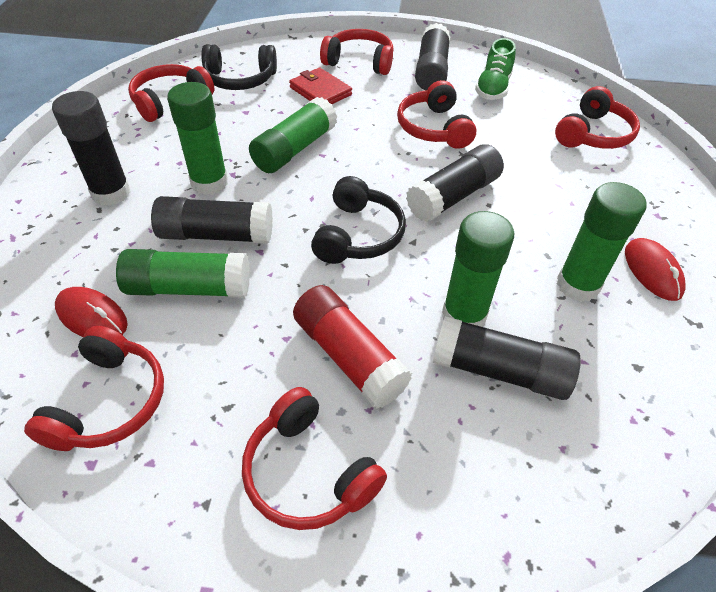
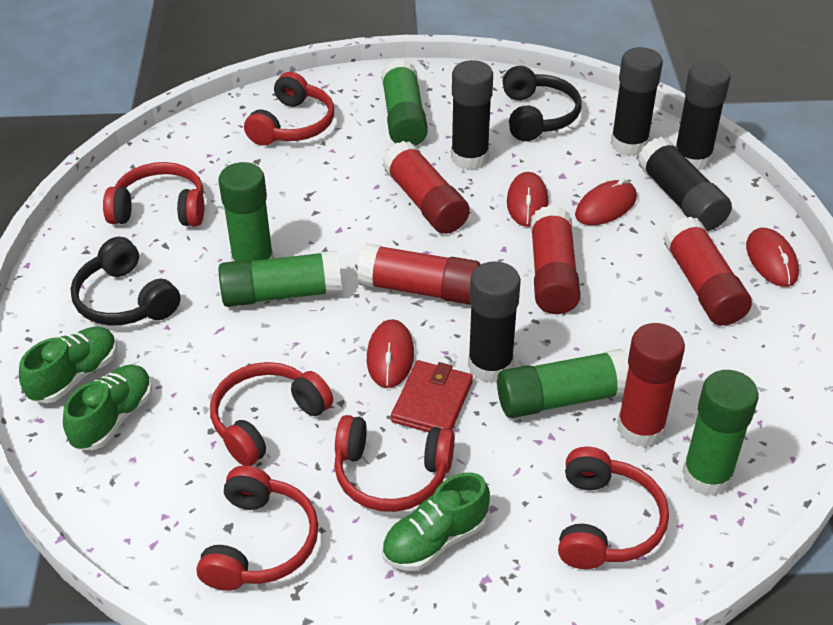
green shoe: 1 -> 3
red glue stick: 1 -> 5
red mouse: 2 -> 4

